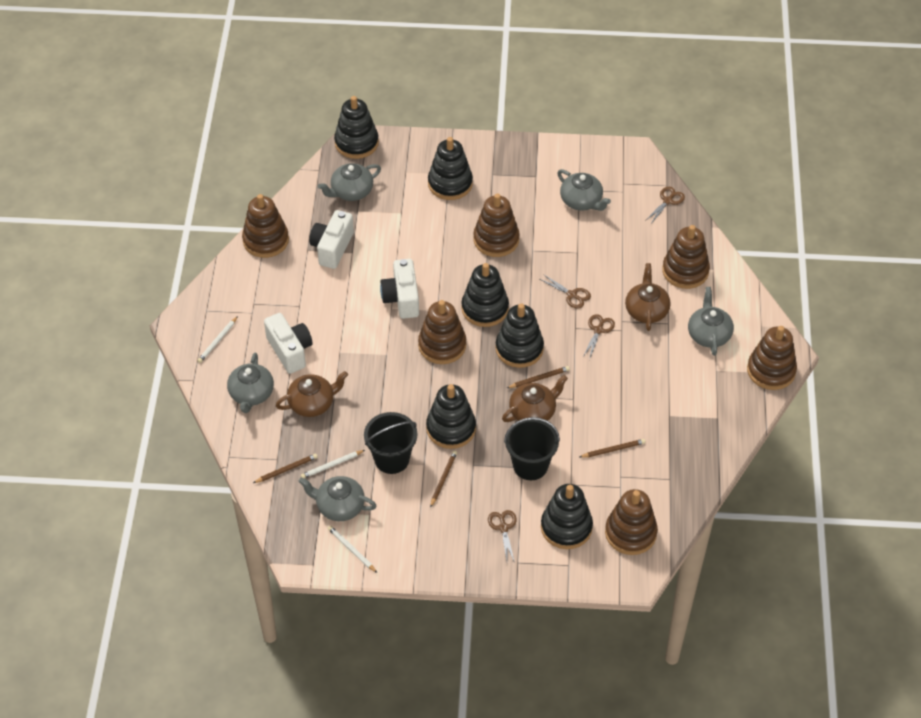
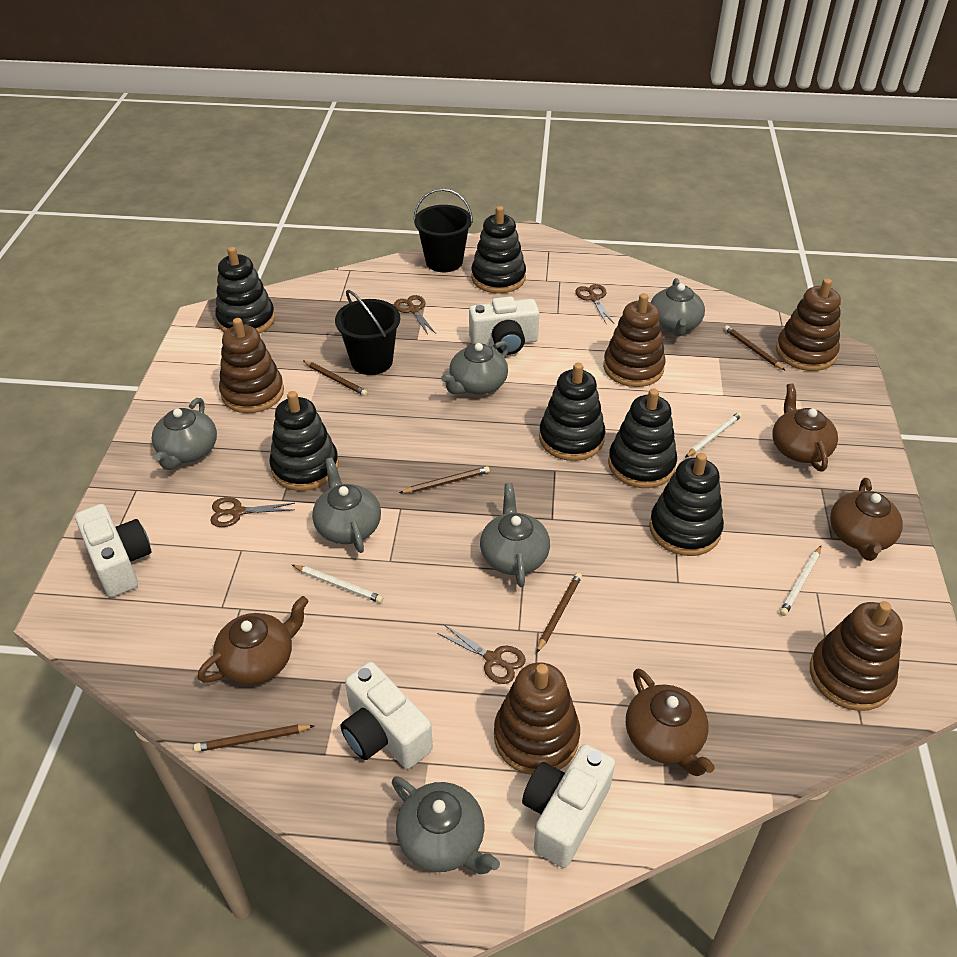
brown pencil: 4 -> 5
brown stacking toy: 6 -> 5
brown teapot: 3 -> 4
grey teapot: 5 -> 6
white camera: 3 -> 4

